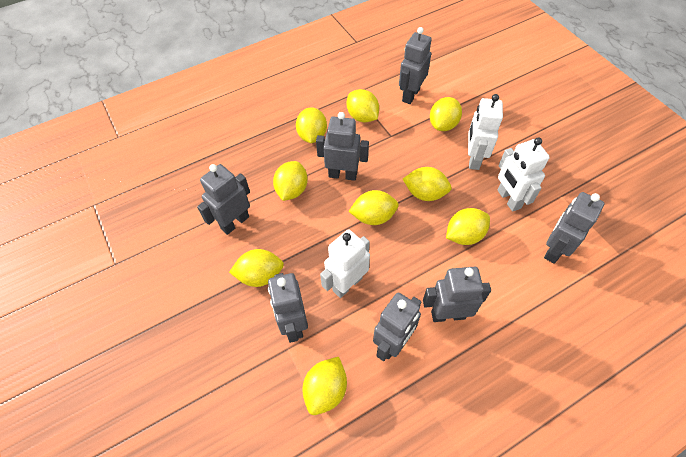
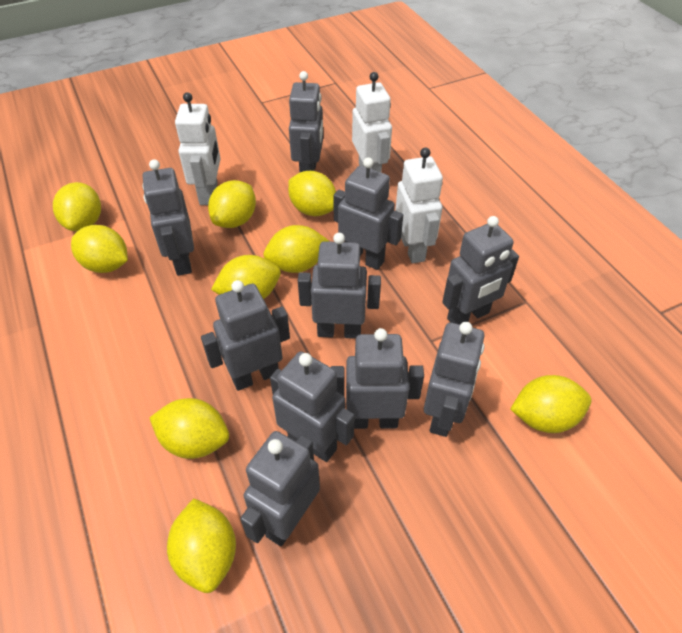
grey robot: 7 -> 10

